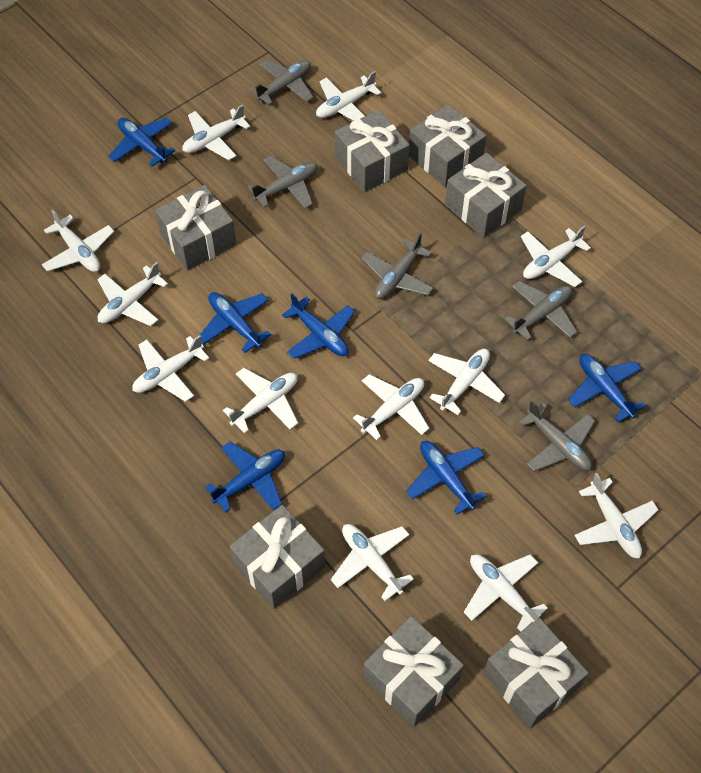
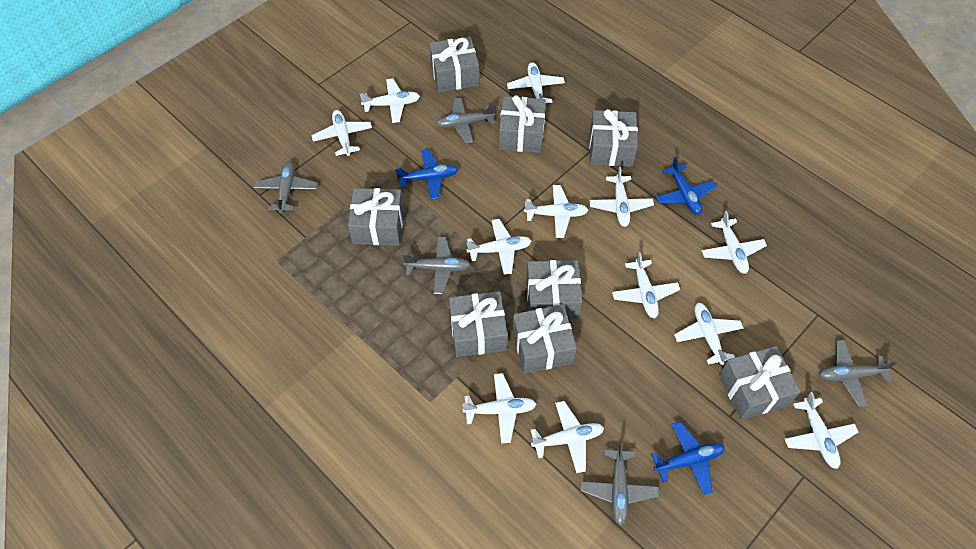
blue plane: 6 -> 3
grey gift: 7 -> 8

